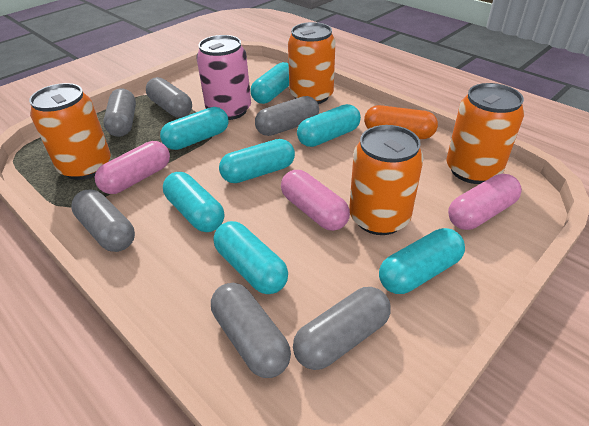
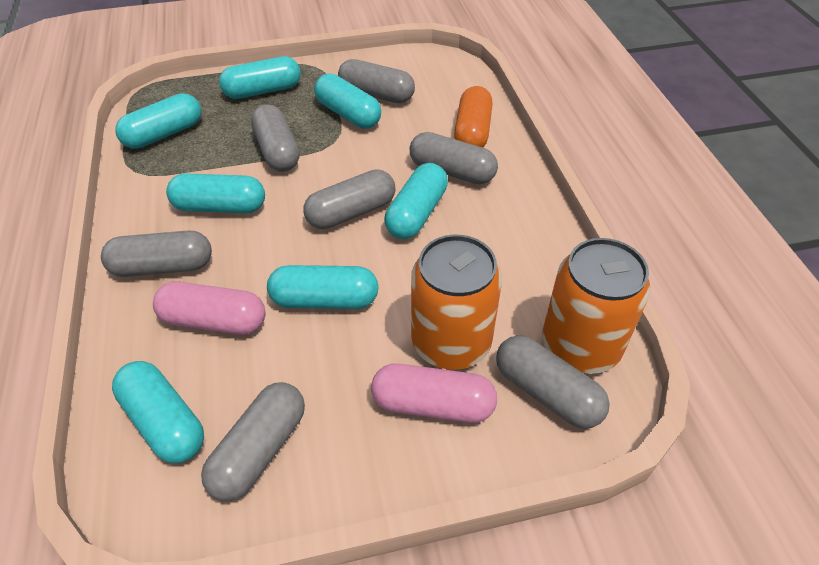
grey capsule: 6 -> 7
orange can: 4 -> 2
pink can: 1 -> 0
pink capsule: 3 -> 2

